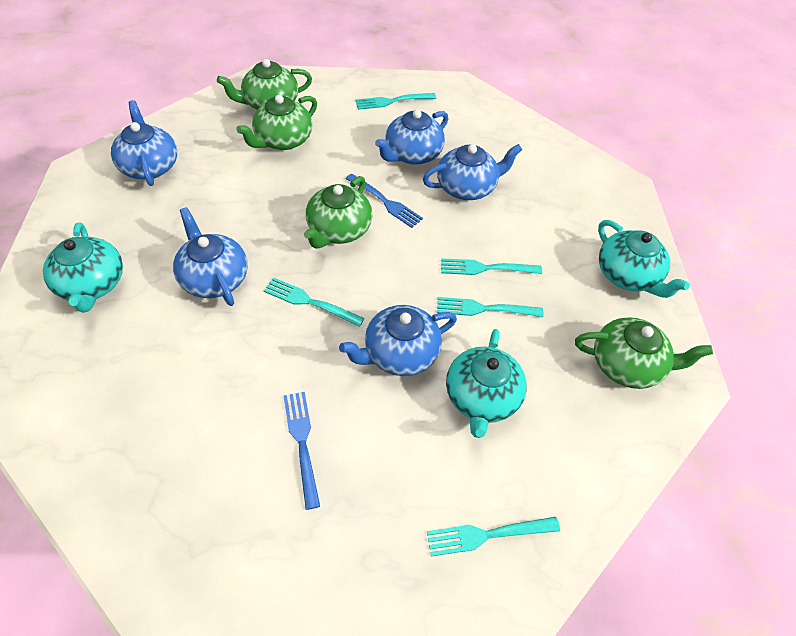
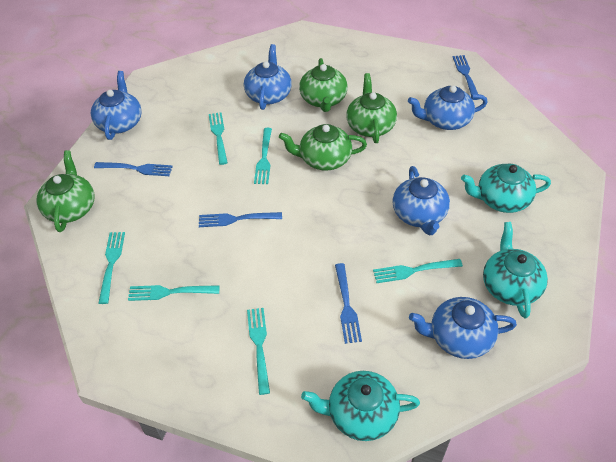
blue fork: 2 -> 4
turquoise fork: 5 -> 6

